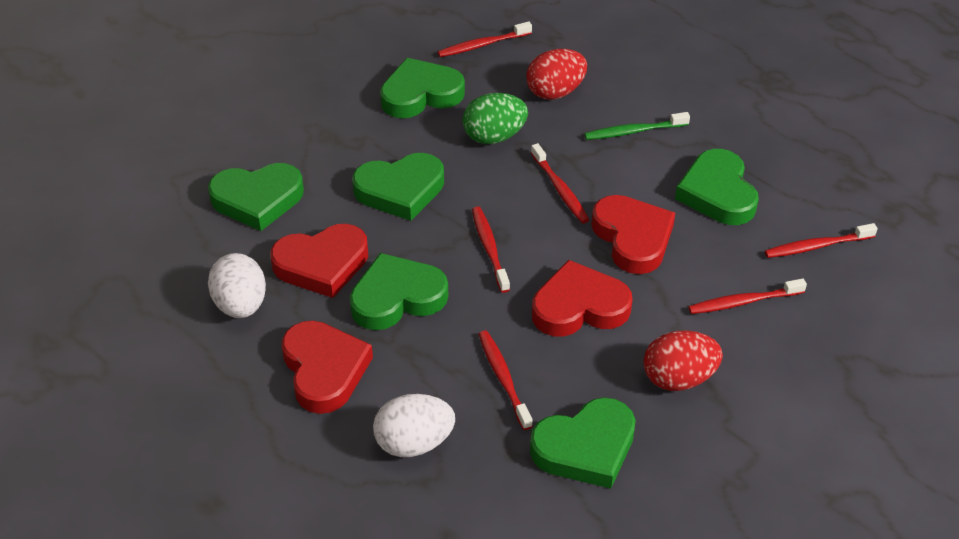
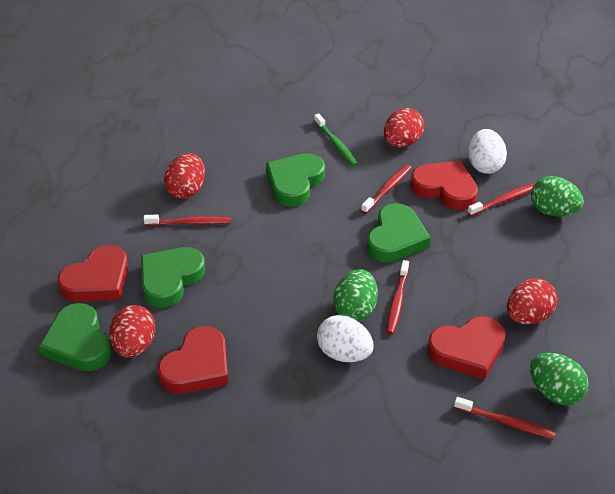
green egg: 1 -> 3
green heart: 6 -> 4
red egg: 2 -> 4
red toothbrush: 6 -> 5

